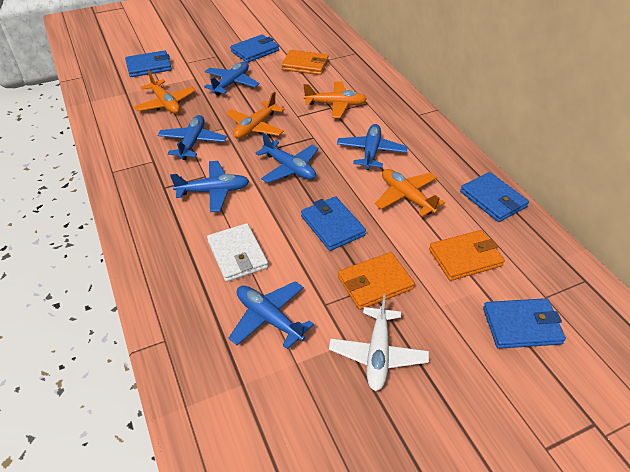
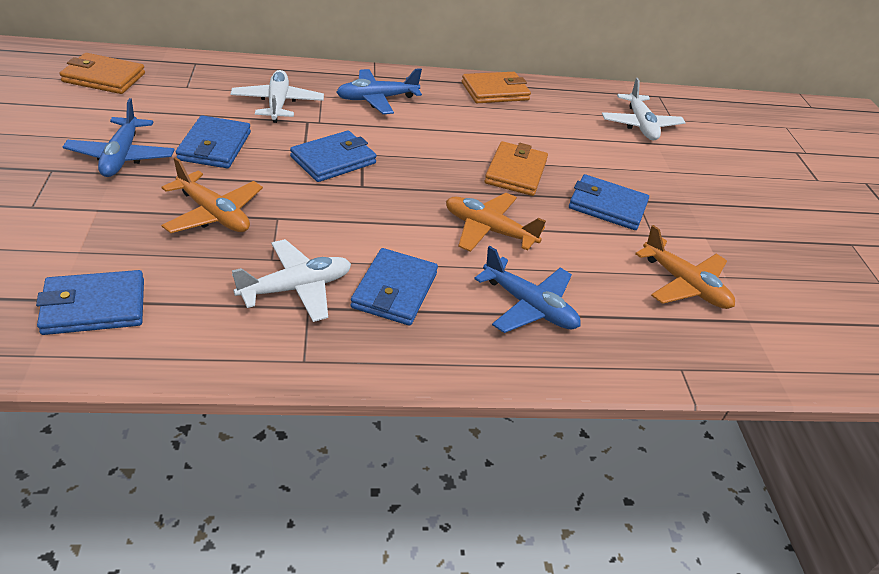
blue plane: 6 -> 3
orange plane: 4 -> 3
white plane: 1 -> 3
white wallet: 1 -> 0

